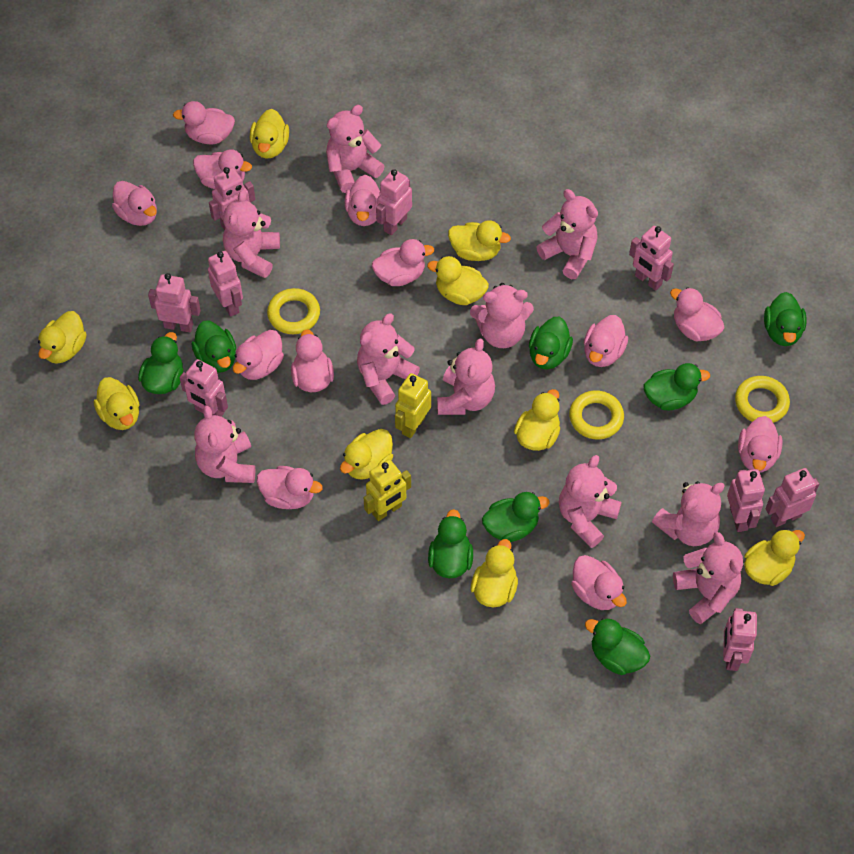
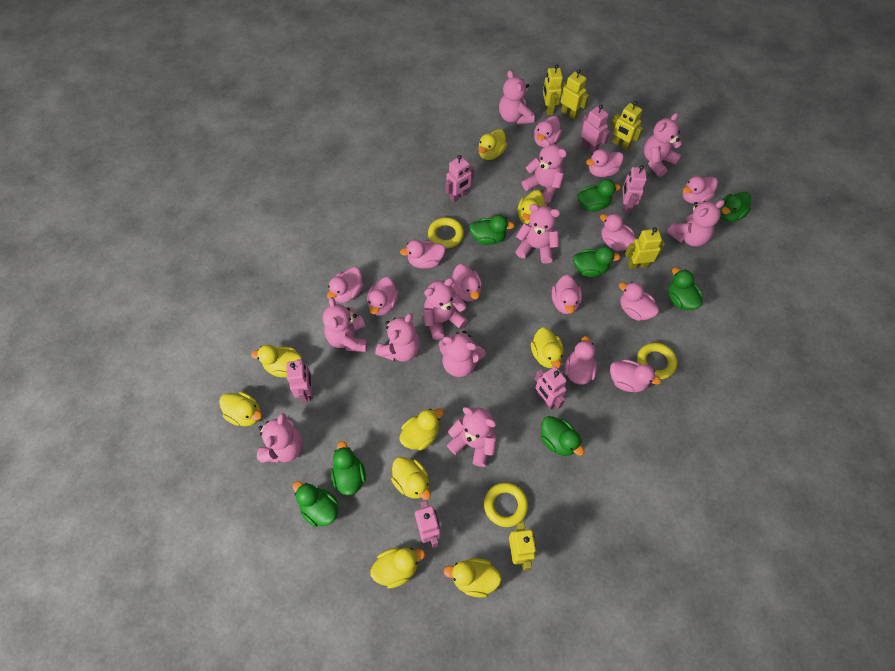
pink robot: 9 -> 6
pink teddy bear: 10 -> 11
yellow robot: 2 -> 5

